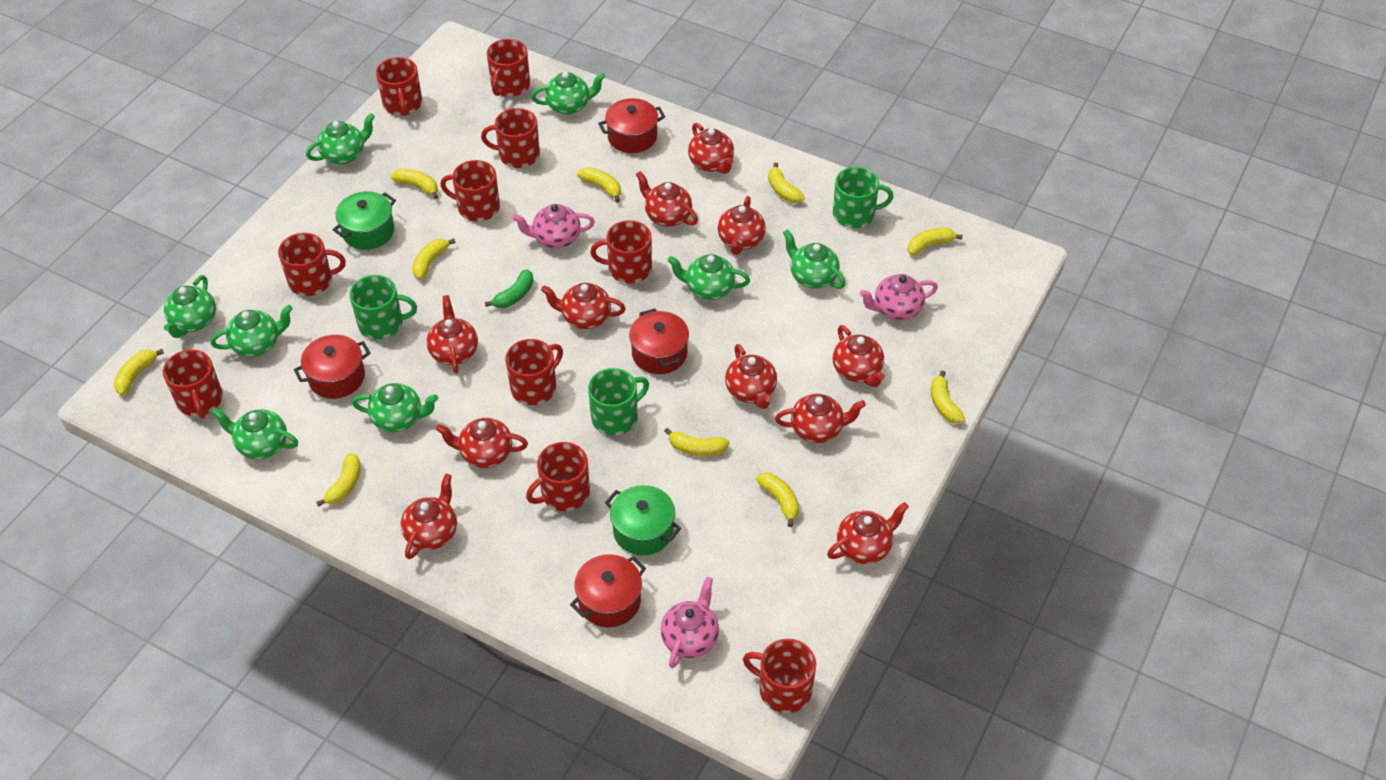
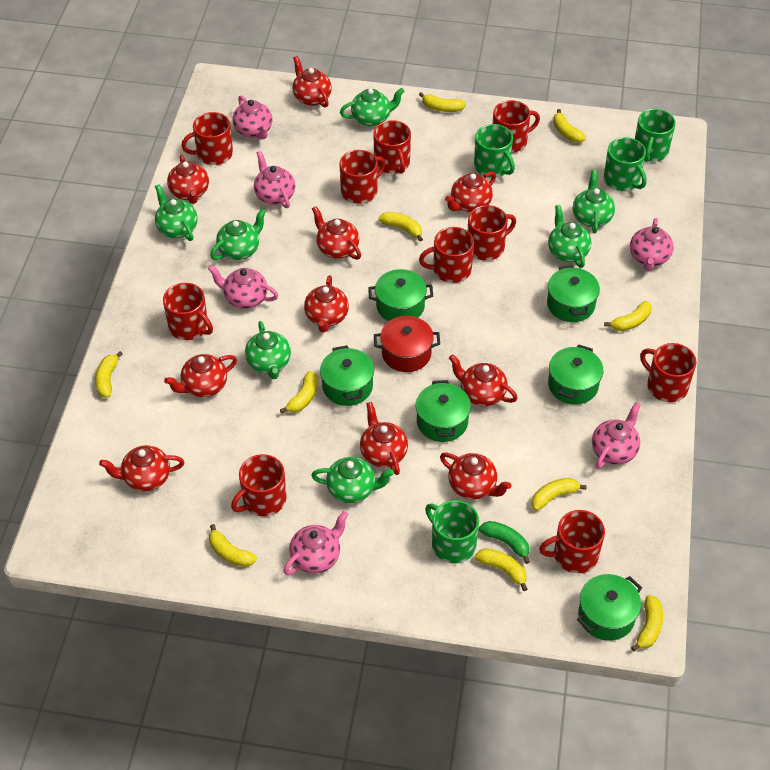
green mug: 3 -> 4
green pot: 2 -> 6
green teapot: 8 -> 7
pink teapot: 3 -> 6
red pot: 4 -> 1
red teapot: 11 -> 10

